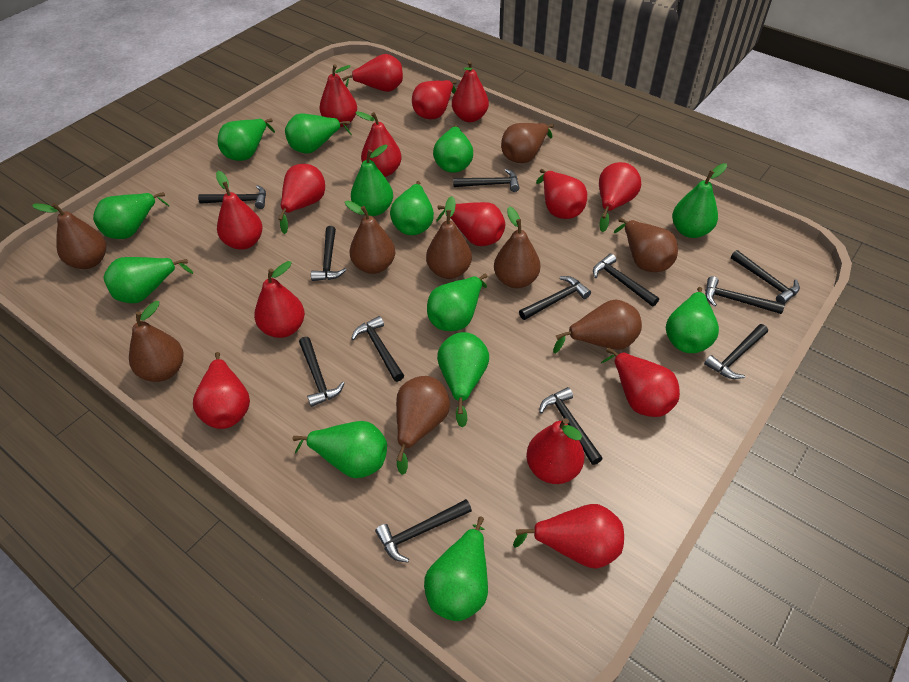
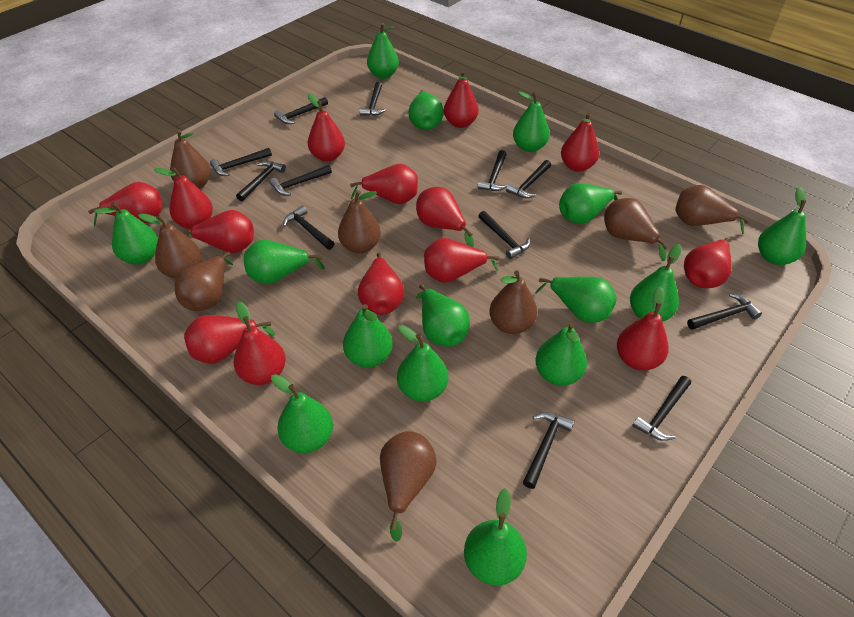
brown pear: 9 -> 8
green pear: 13 -> 15
red pear: 15 -> 14

